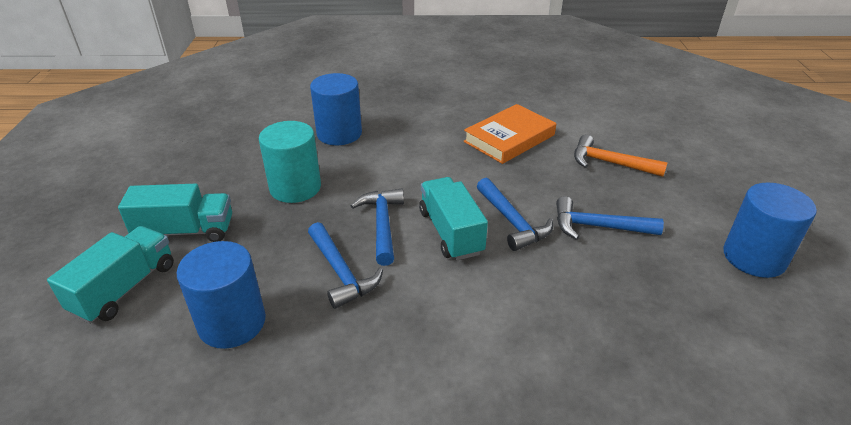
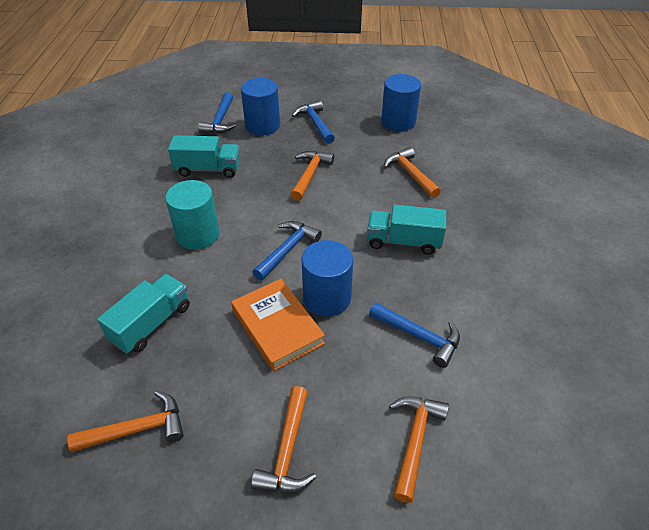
orange hammer: 1 -> 5

